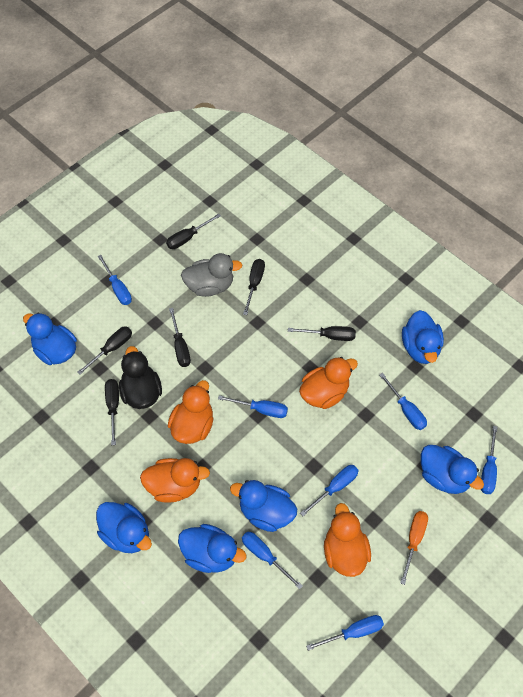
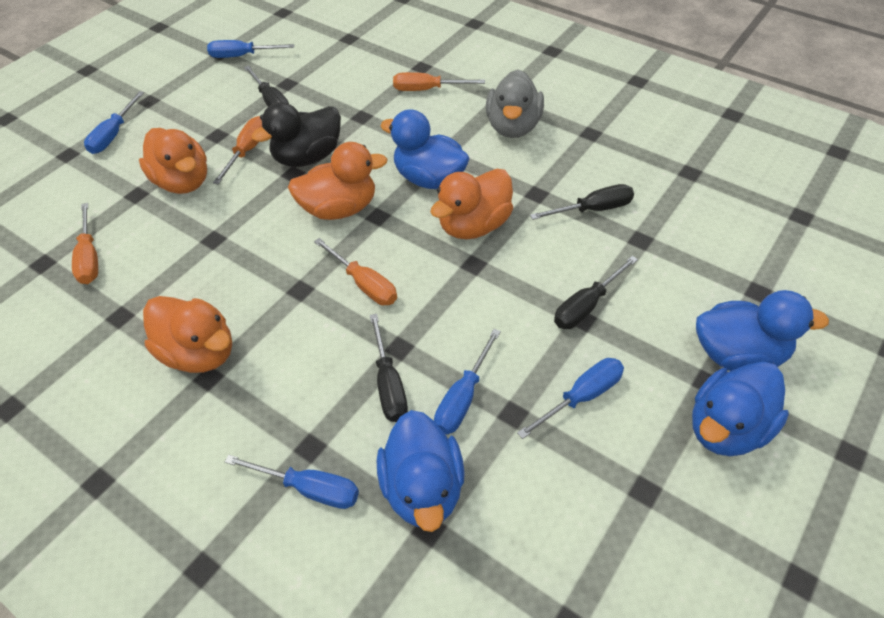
black screwdriver: 6 -> 4
blue duck: 6 -> 4
blue screwdriver: 7 -> 5
orange screwdriver: 1 -> 4

